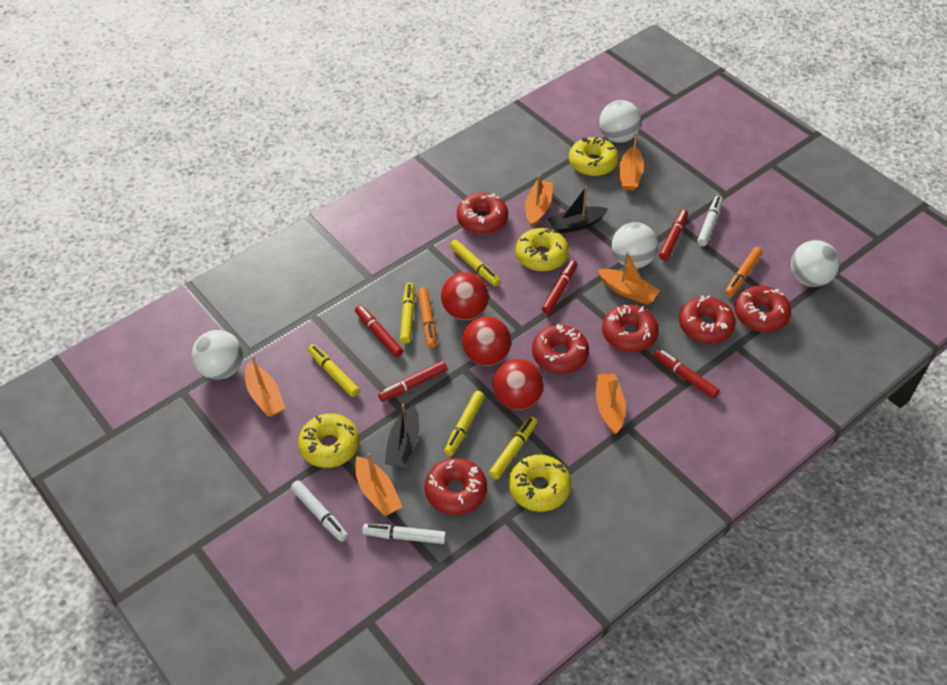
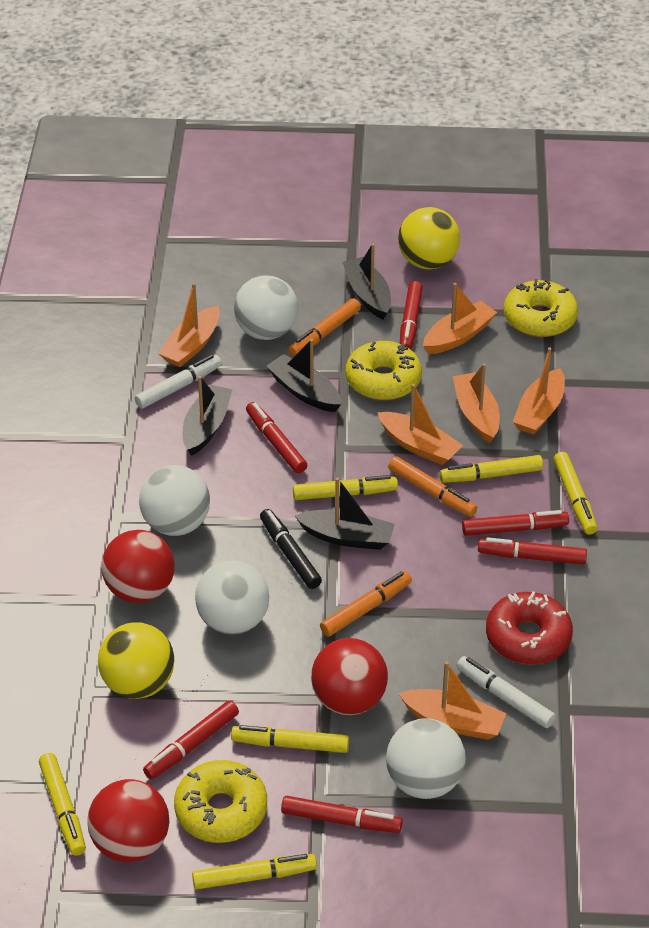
black boat: 2 -> 4
black marker: 0 -> 1
orange marker: 2 -> 3
red donut: 6 -> 1
red marker: 5 -> 6
white marker: 3 -> 2
yellow ball: 0 -> 2
yellow donut: 4 -> 3
yellow marker: 5 -> 6

